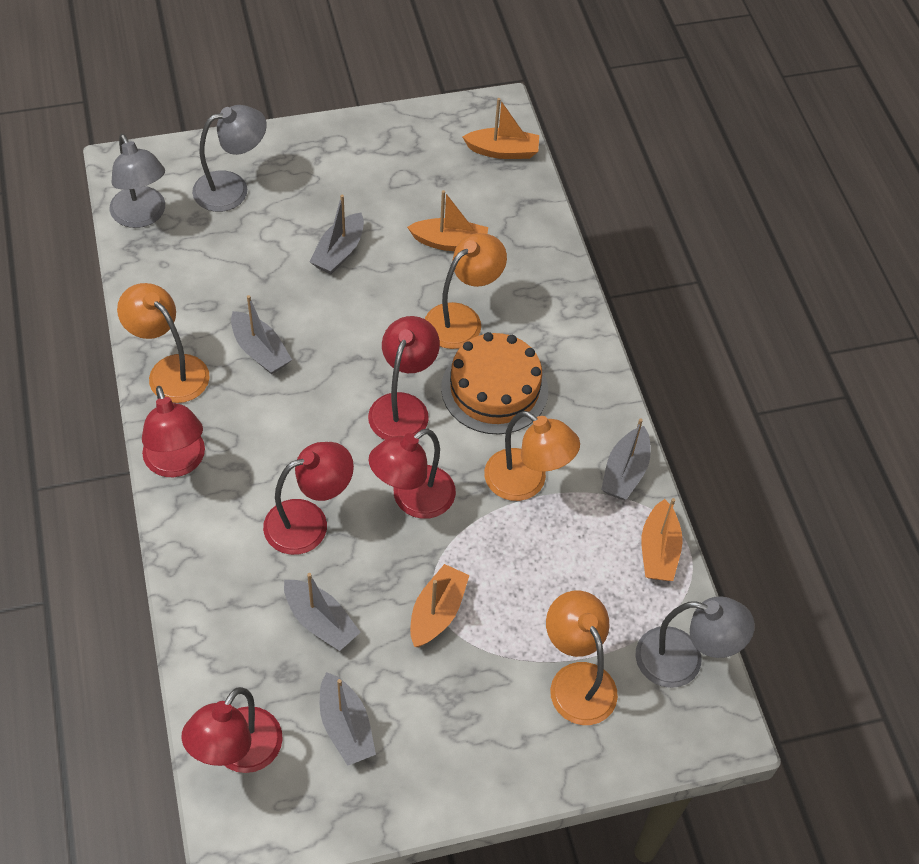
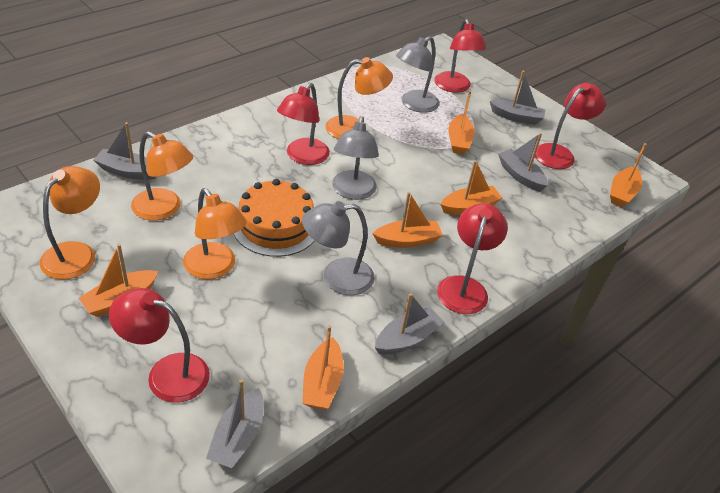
orange boat: 4 -> 6

